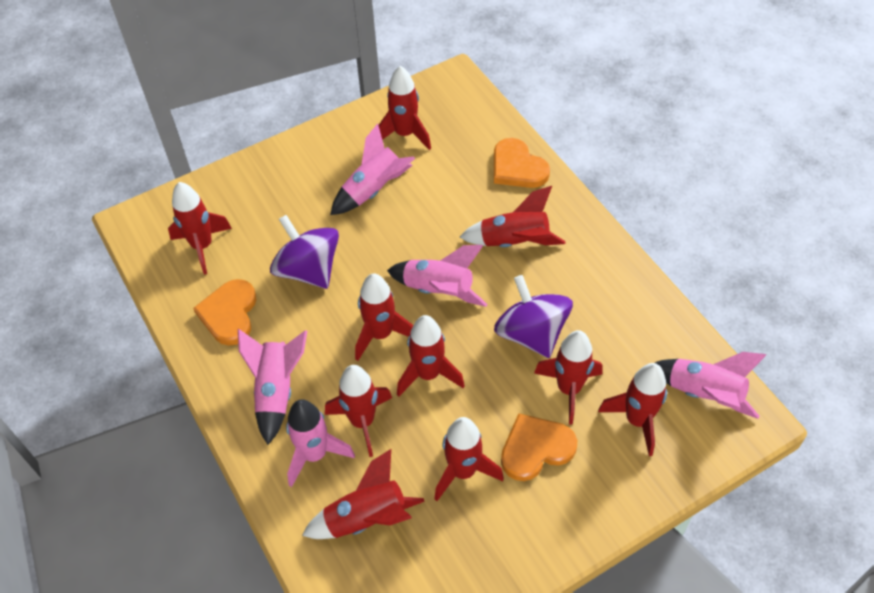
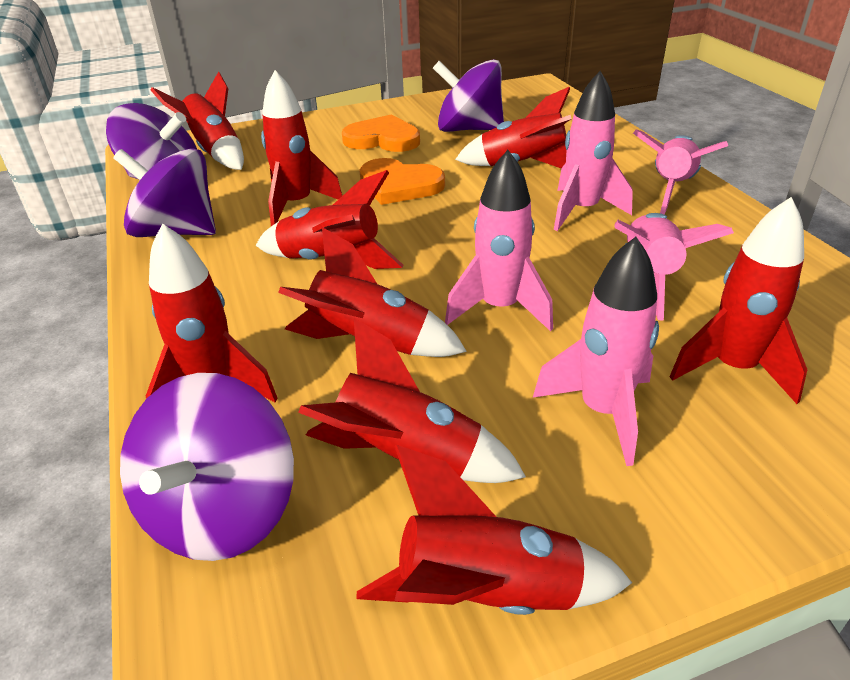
orange heart: 3 -> 2
purple spinning top: 2 -> 4
red rocket: 10 -> 9

